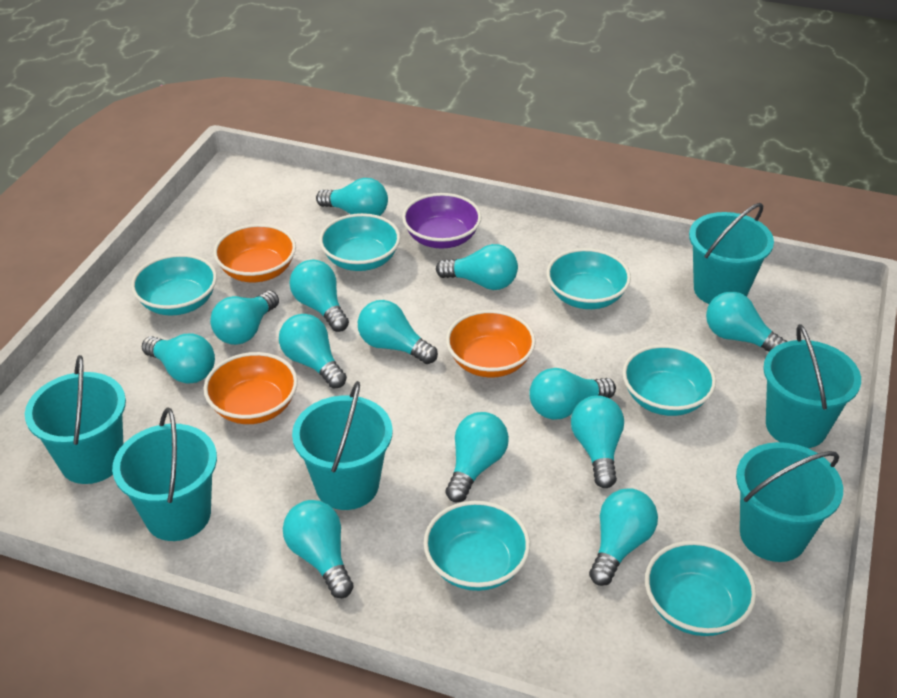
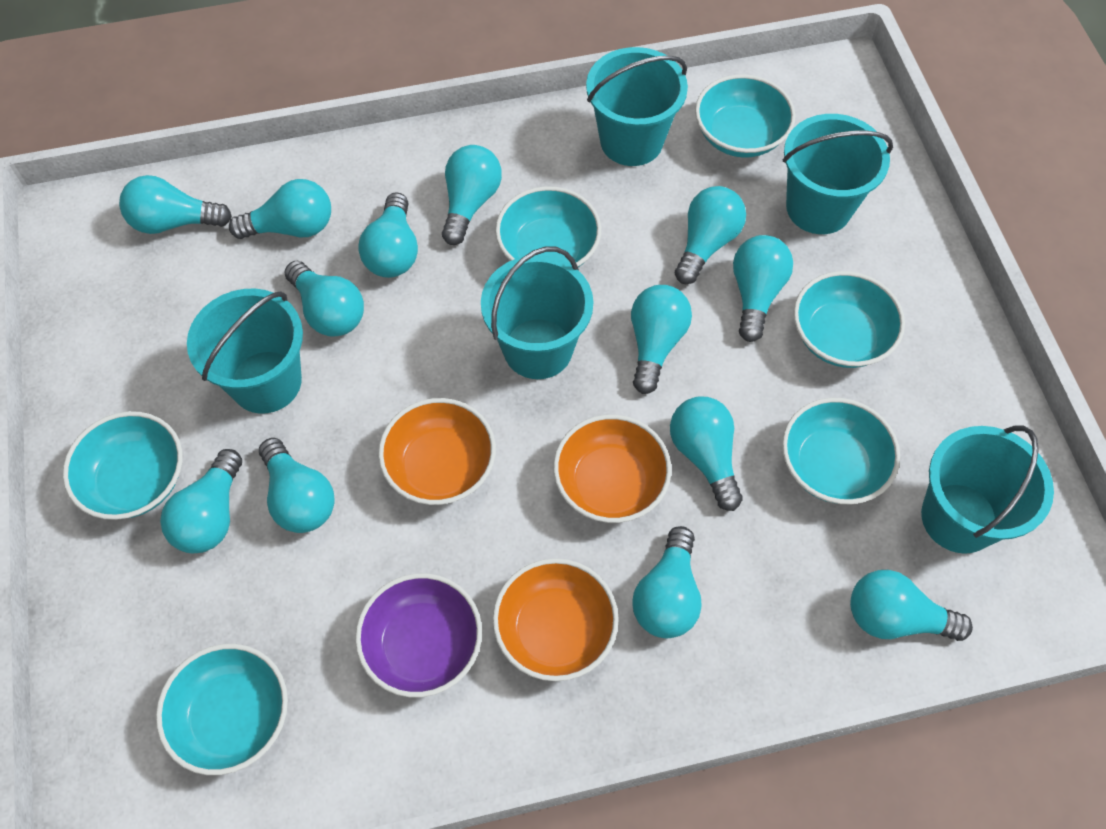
turquoise bucket: 6 -> 5

